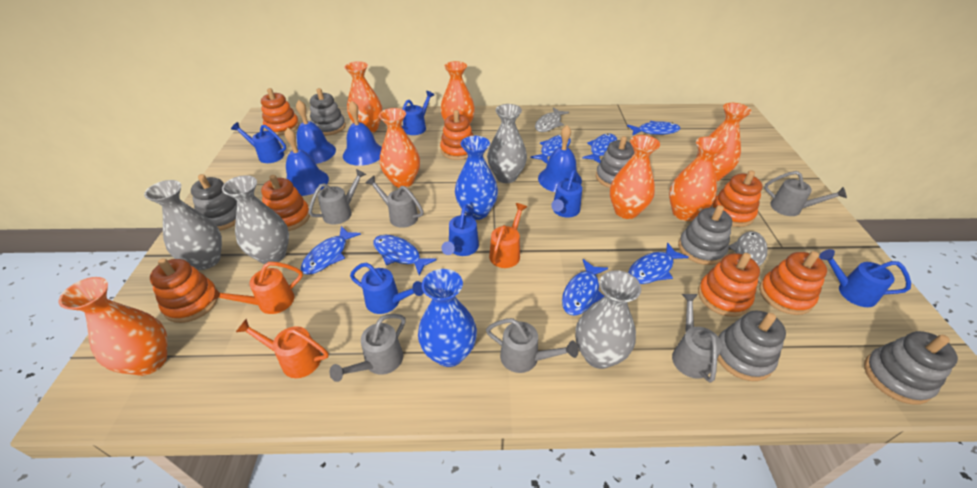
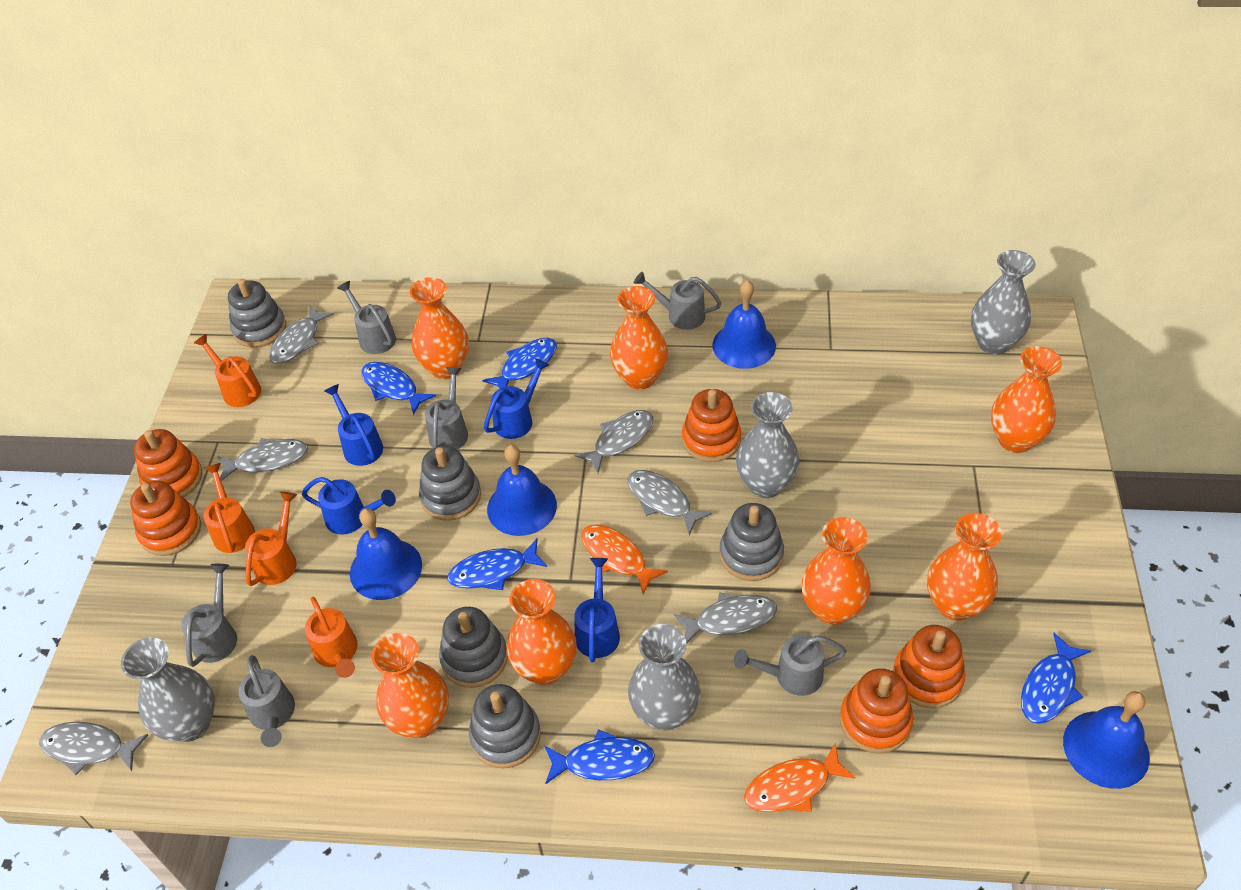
blue fish: 7 -> 5
blue vase: 2 -> 0
blue watering can: 6 -> 4
grey fish: 2 -> 6
grey stacking toy: 6 -> 5
orange fish: 0 -> 2
orange stacking toy: 7 -> 5
orange watering can: 3 -> 4

